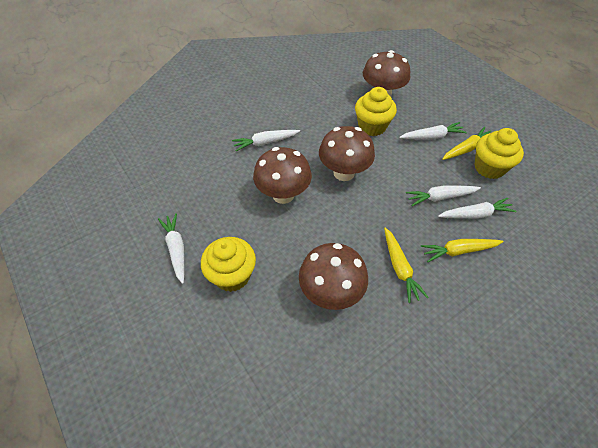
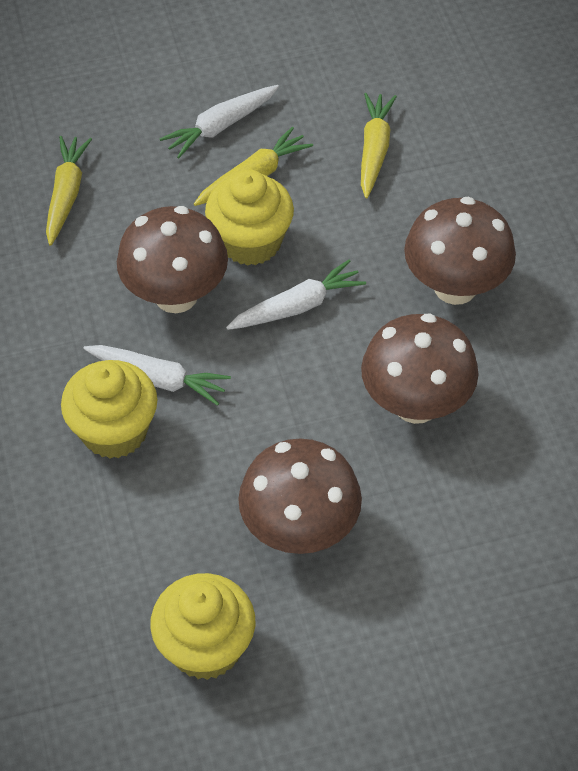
white carrot: 5 -> 3

